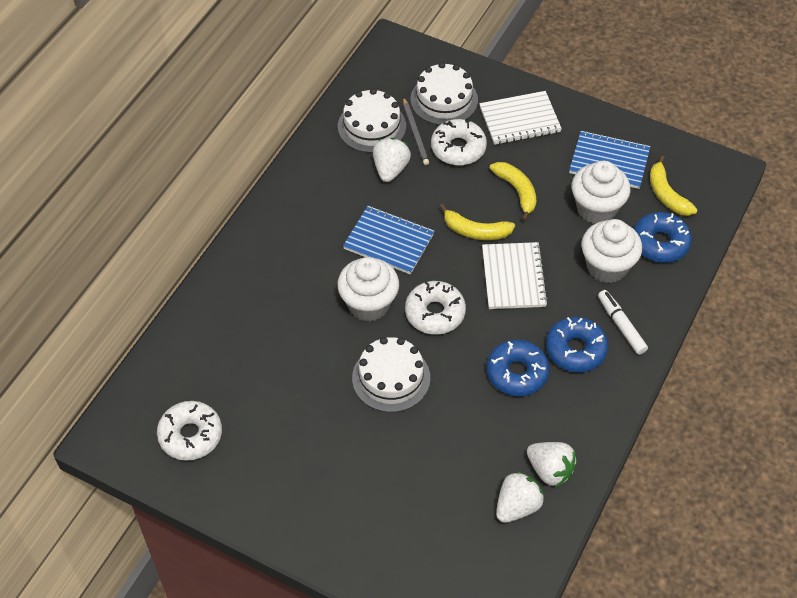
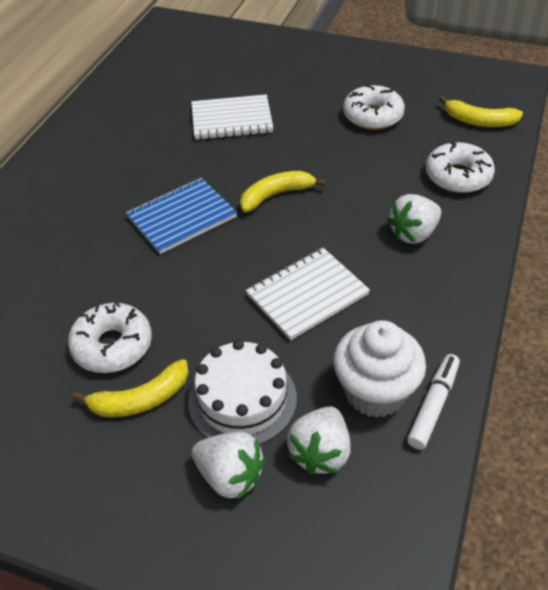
blue donut: 3 -> 0
blue notebook: 2 -> 1
grey pencil: 1 -> 0
white cake: 3 -> 1
white cupcake: 3 -> 1

